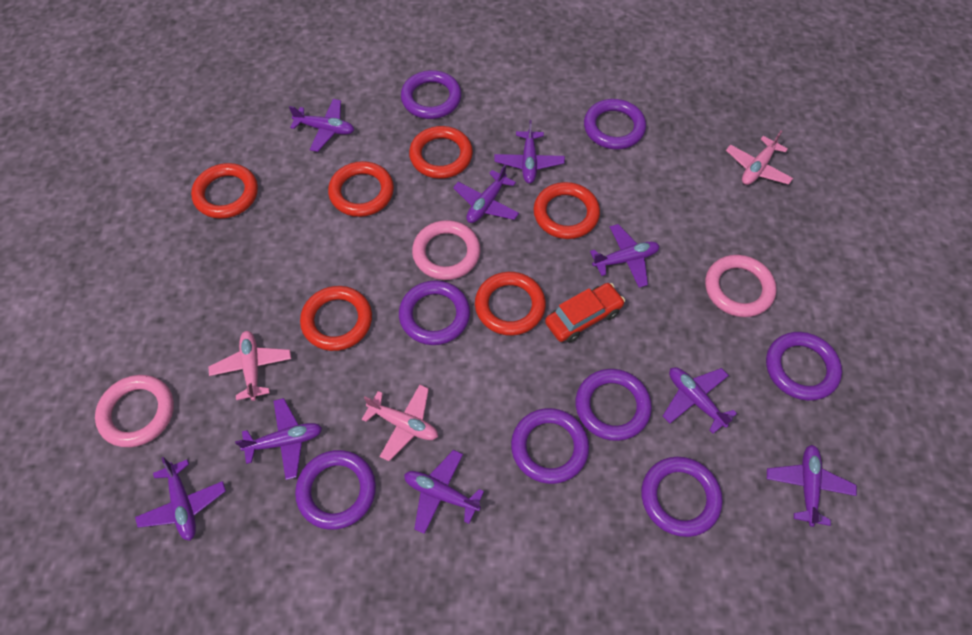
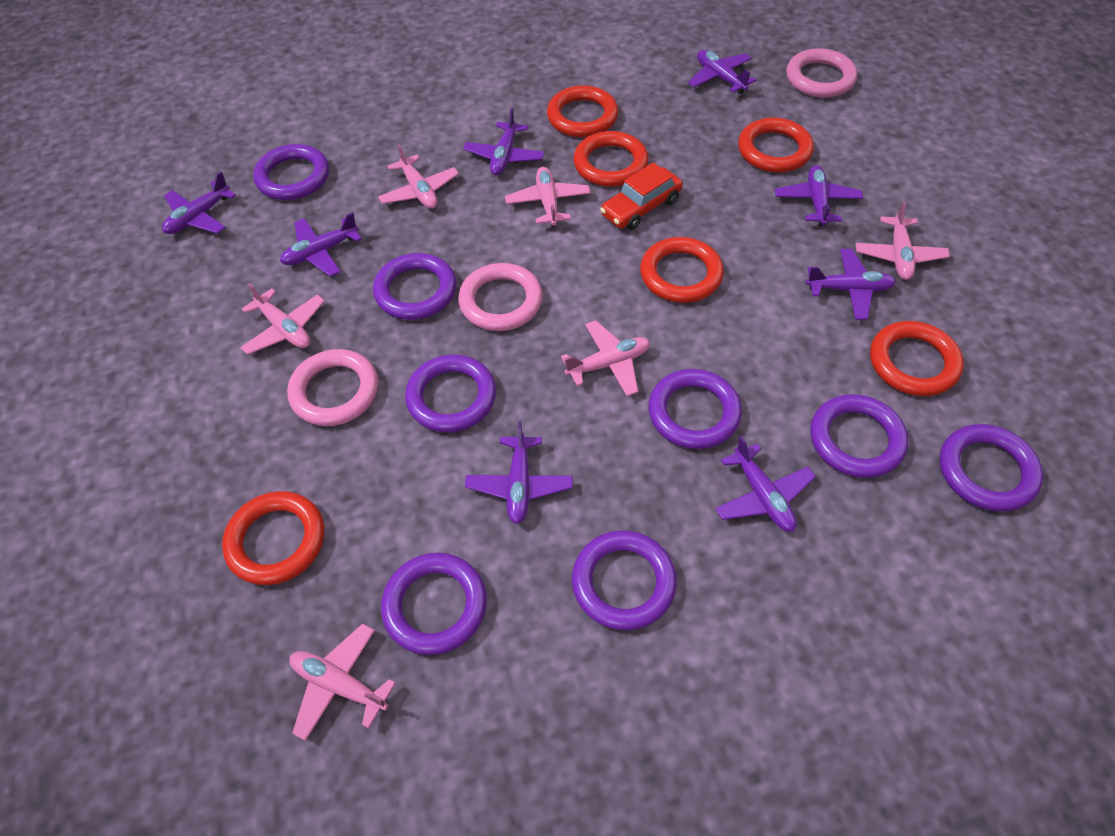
pink plane: 3 -> 6
purple plane: 9 -> 8

